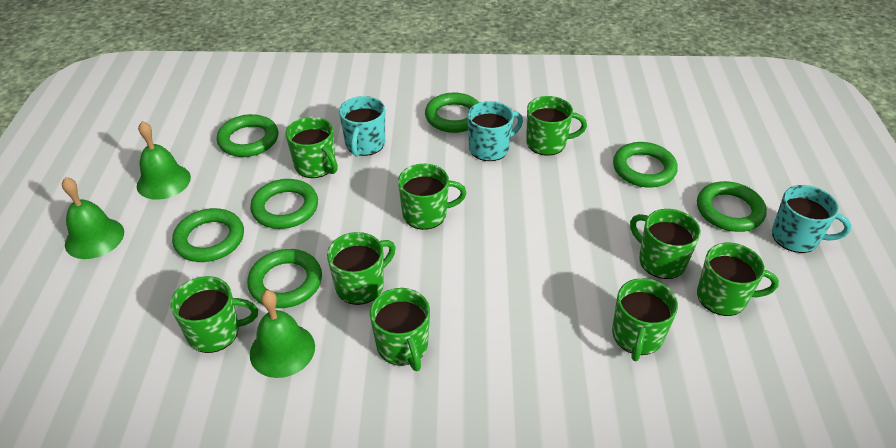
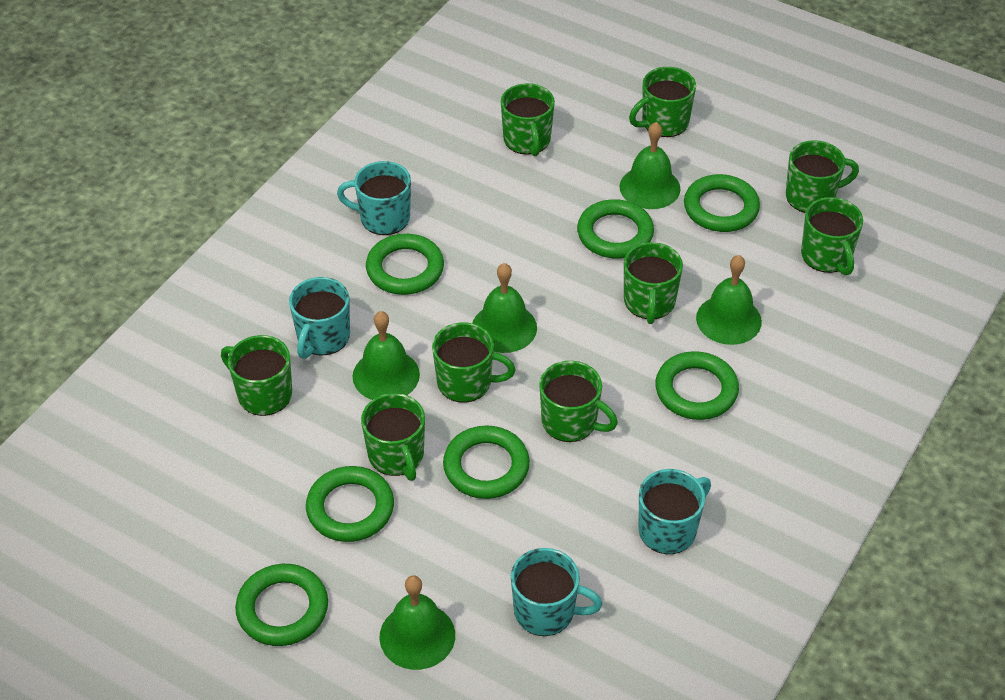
green bell: 3 -> 5
turquoise mug: 3 -> 4

